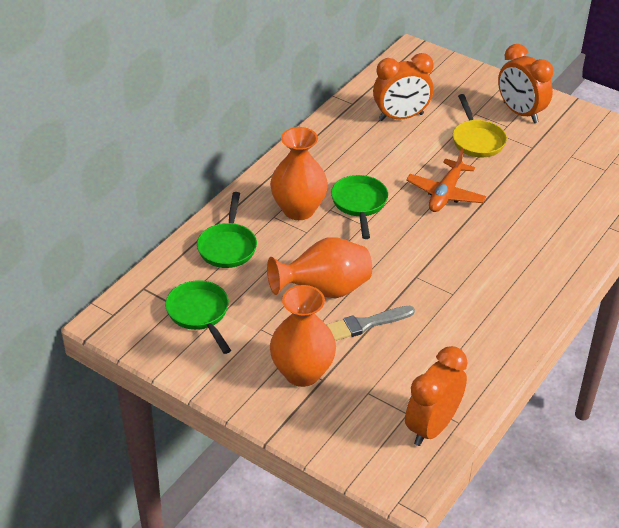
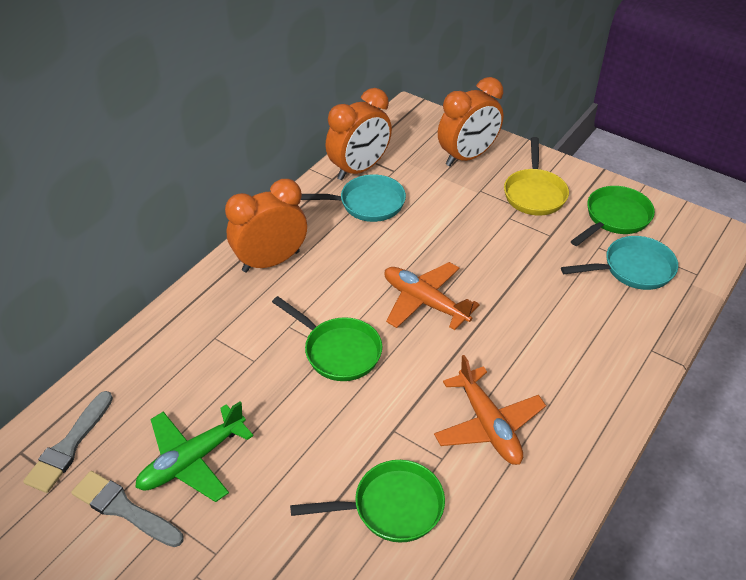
green plane: 0 -> 1
grey brush: 1 -> 2
orange plane: 1 -> 2
orange vase: 3 -> 0
turquoise pan: 0 -> 2

